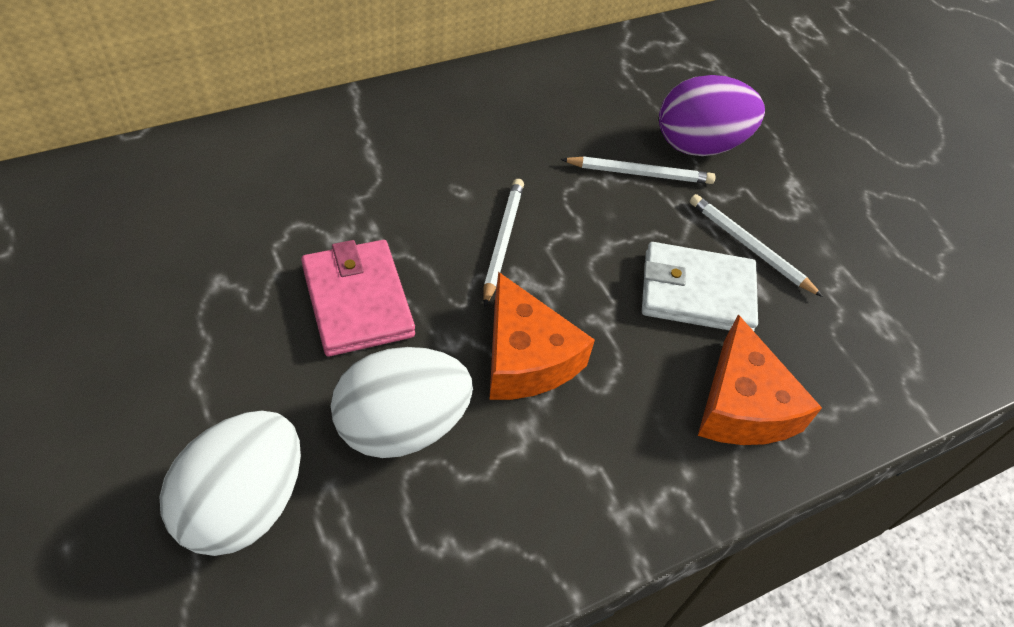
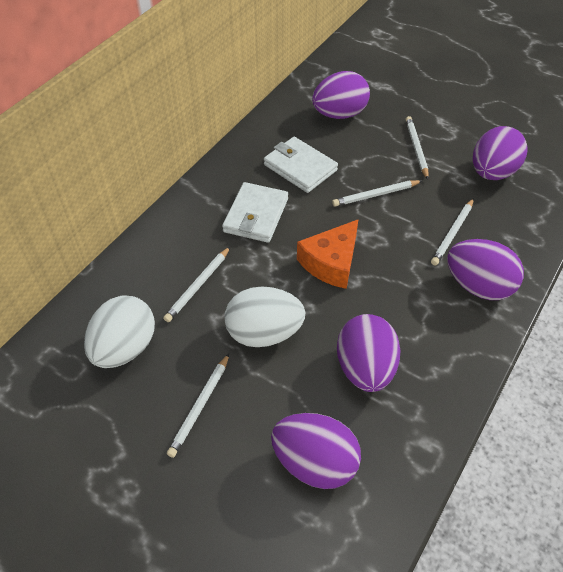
orange cheese: 2 -> 1
pink wallet: 1 -> 0
purple egg: 1 -> 5
white pencil: 3 -> 5
white wallet: 1 -> 2

